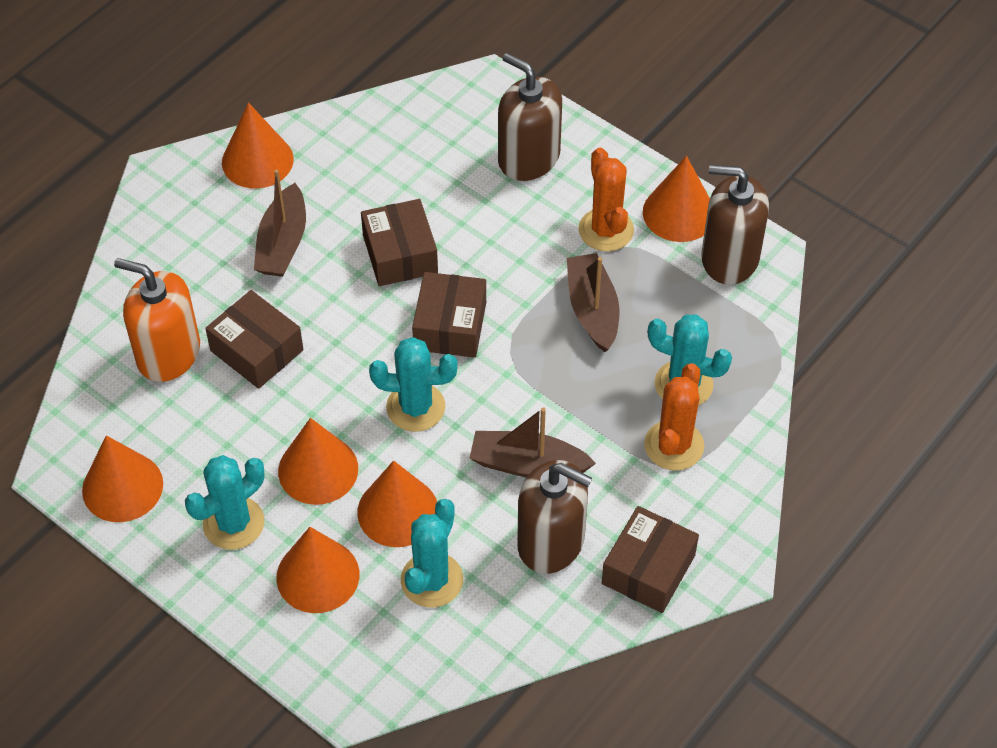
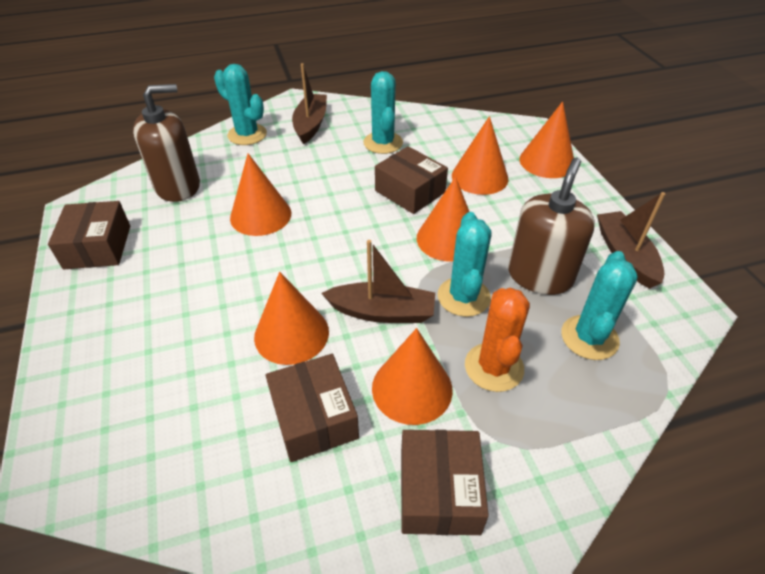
brown soap dispenser: 3 -> 2
orange cactus: 2 -> 1
orange soap dispenser: 1 -> 0

